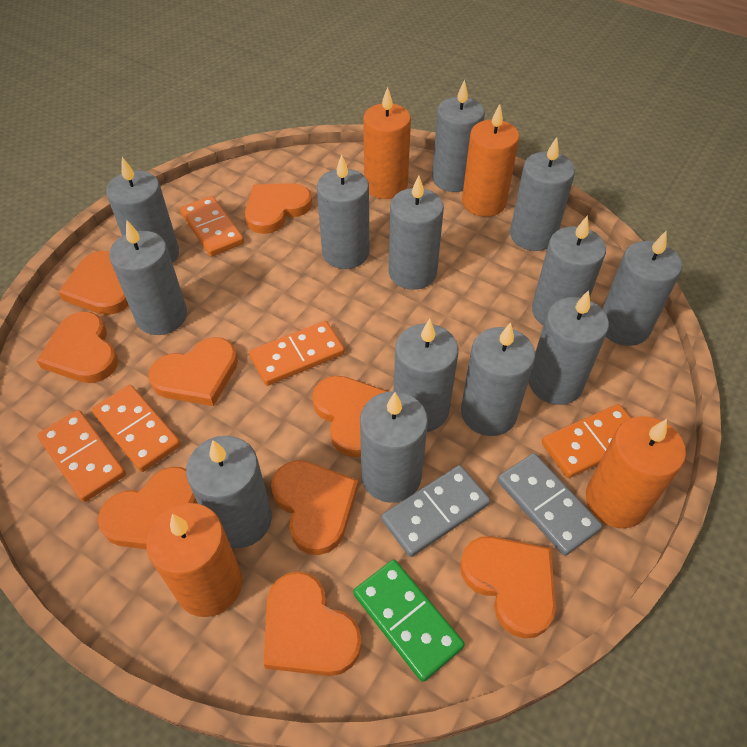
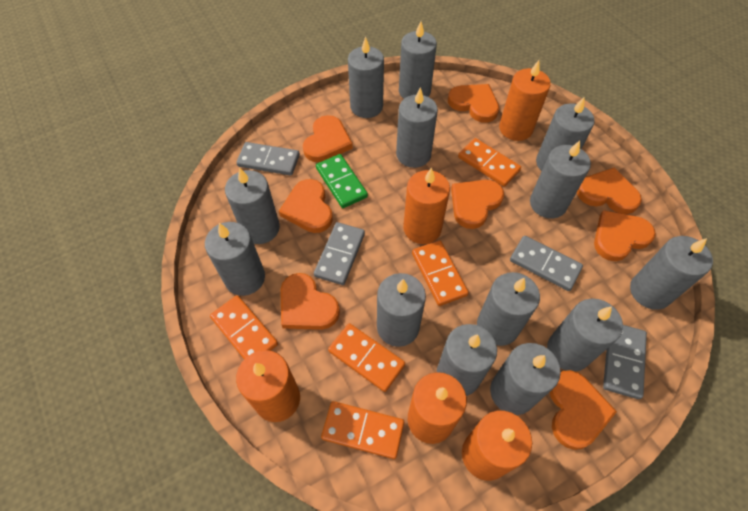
grey domino: 2 -> 4
orange candle: 4 -> 5
orange heart: 9 -> 8

